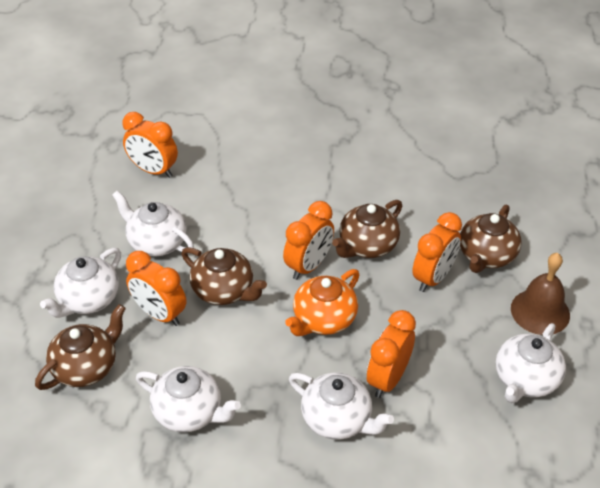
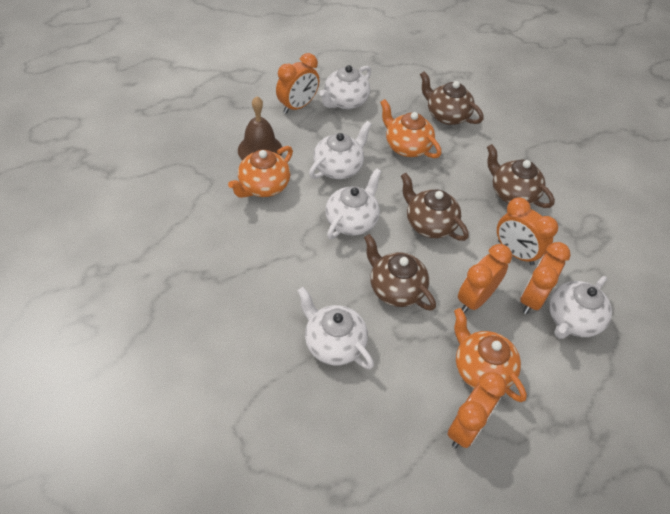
orange teapot: 1 -> 3

